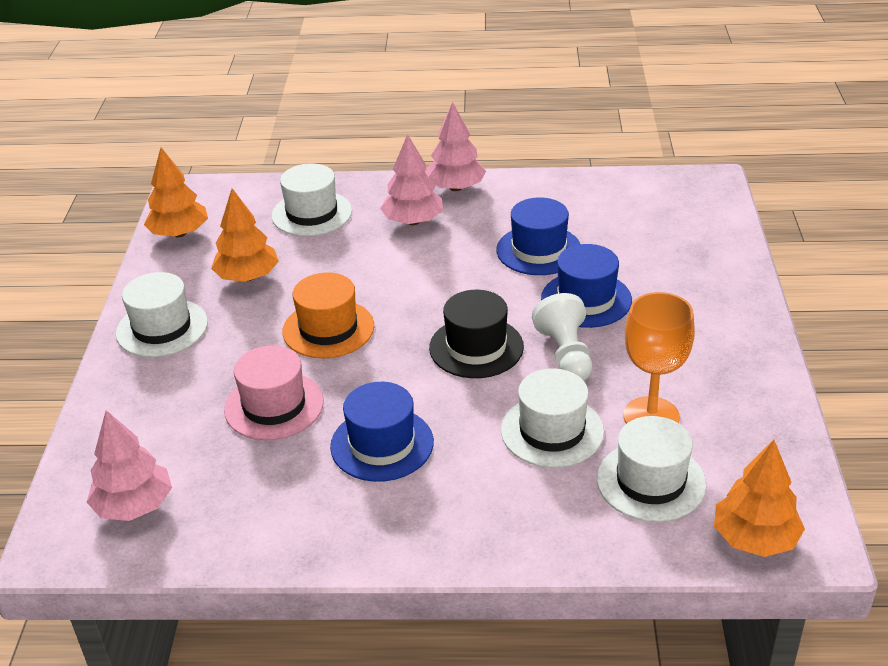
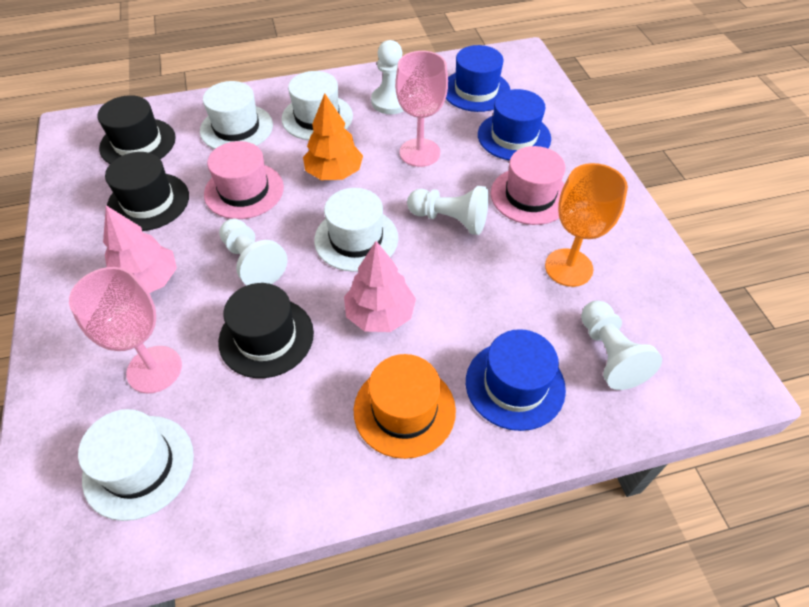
black hat: 1 -> 3
orange tree: 3 -> 1
pink goblet: 0 -> 2
pink hat: 1 -> 2
pink tree: 3 -> 2
white pawn: 1 -> 4

